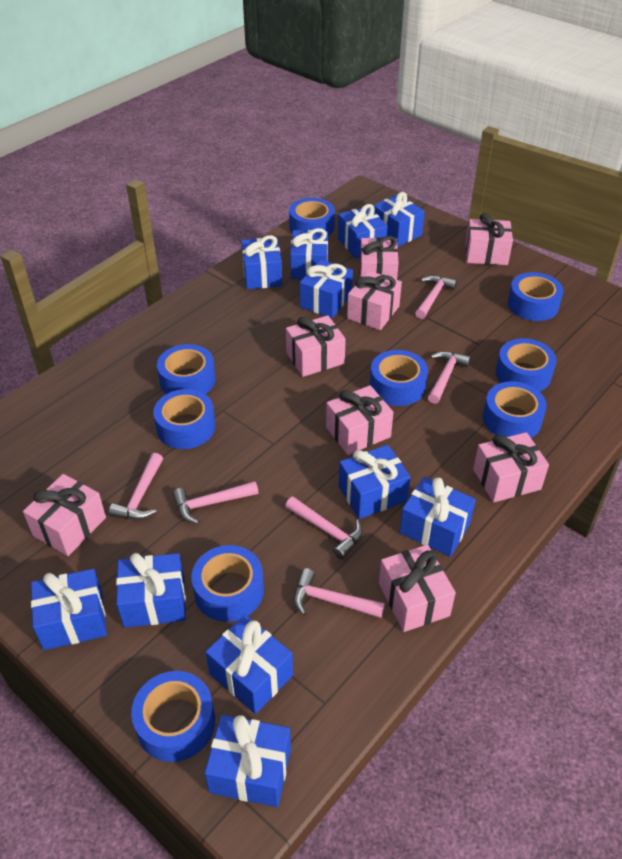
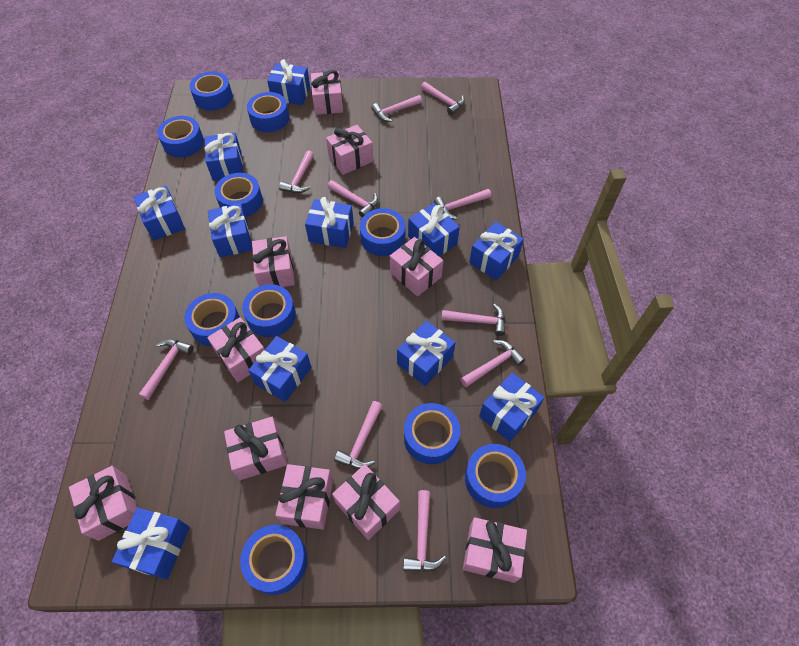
blue tape: 9 -> 10
pink gift: 8 -> 10
pink hammer: 6 -> 10

